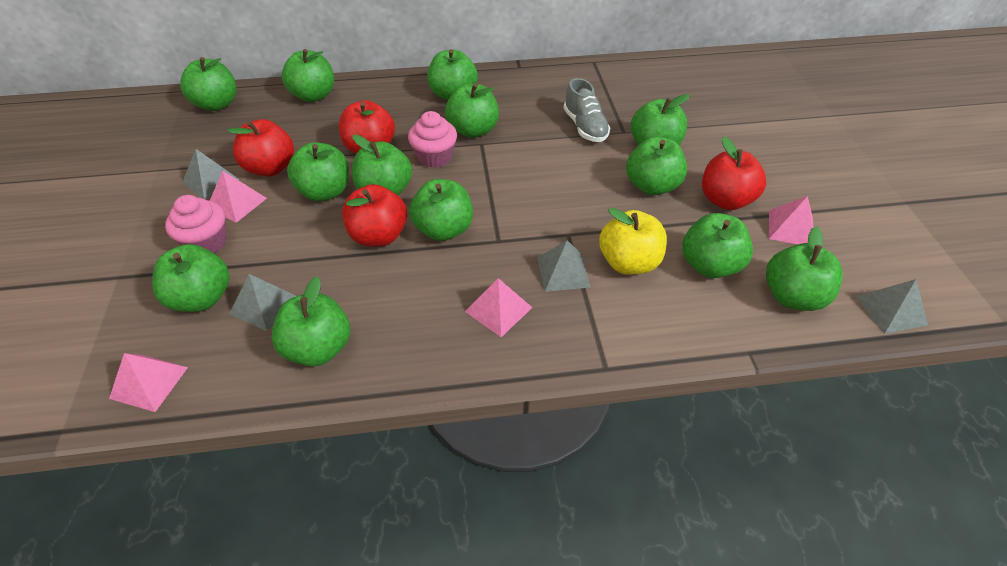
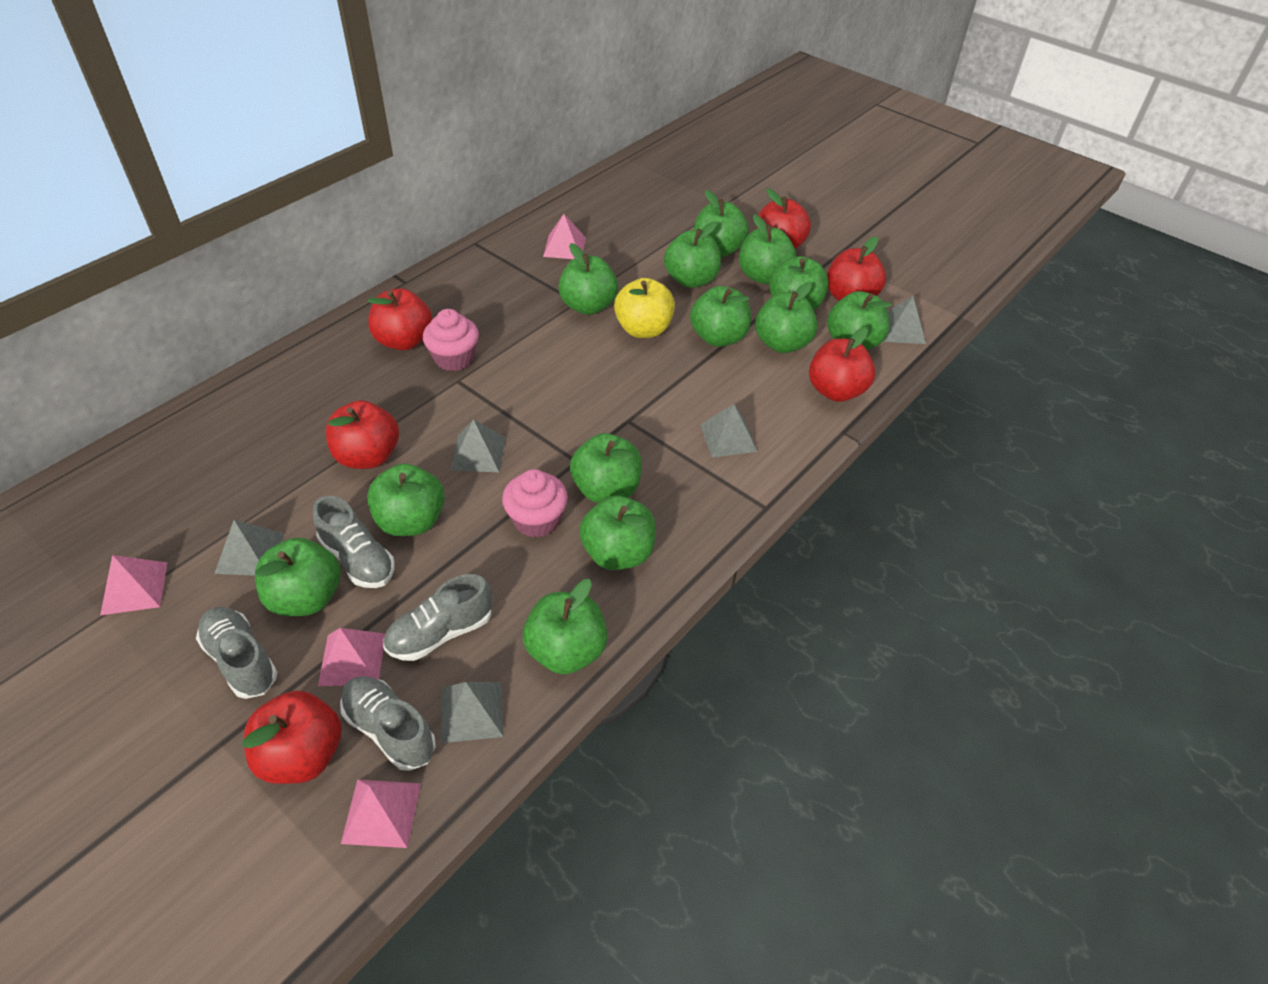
grey pyramid: 4 -> 5
grey shoe: 1 -> 4
red apple: 4 -> 6

